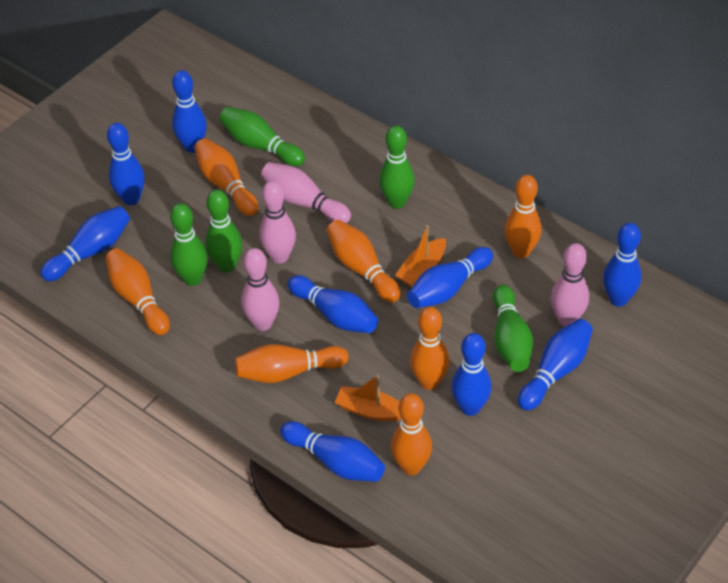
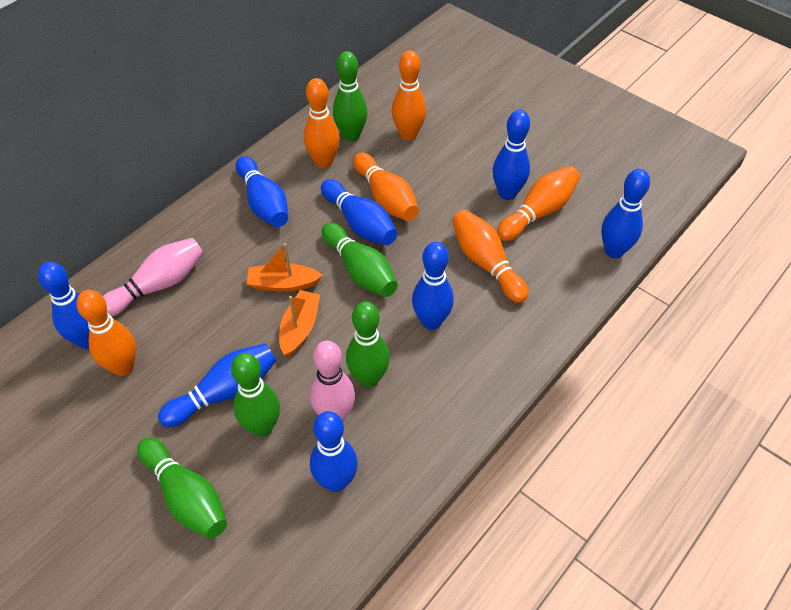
blue bowling pin: 9 -> 8
orange bowling pin: 7 -> 6
pink bowling pin: 4 -> 2

